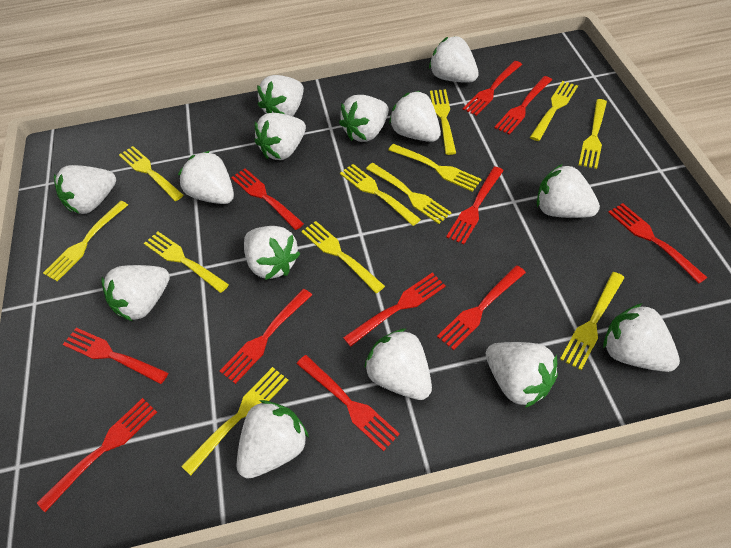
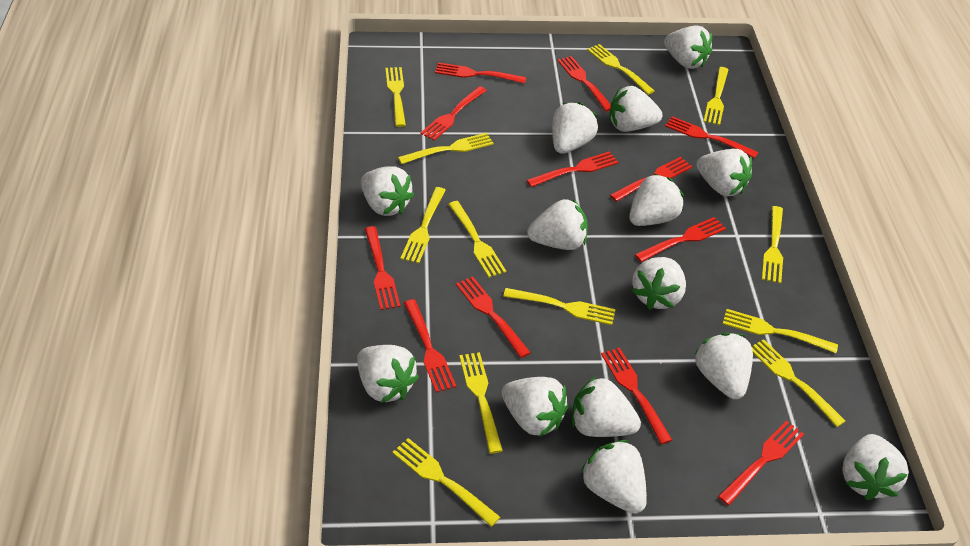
red fork: 11 -> 12

